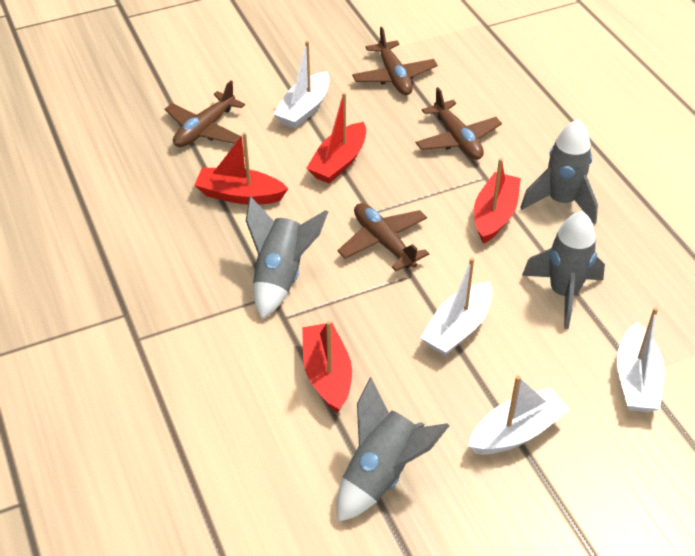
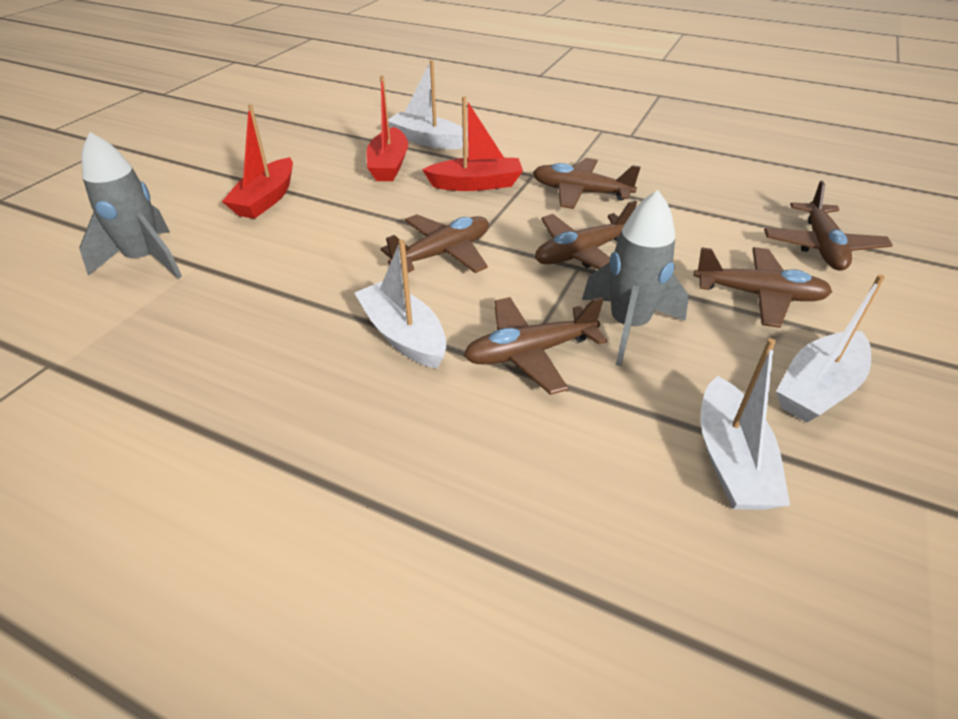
brown plane: 4 -> 6
grey rocket: 4 -> 2
red boat: 4 -> 3

